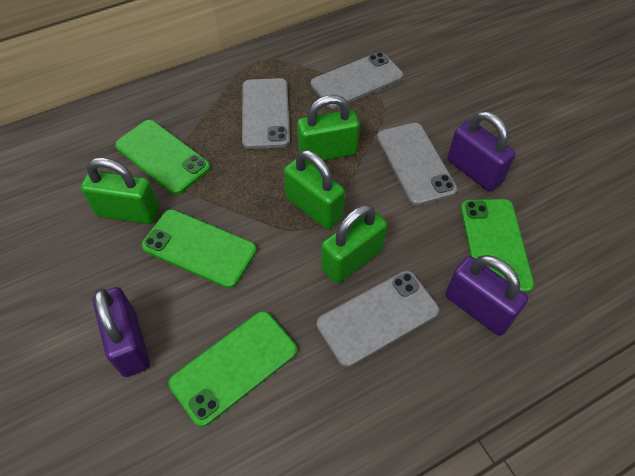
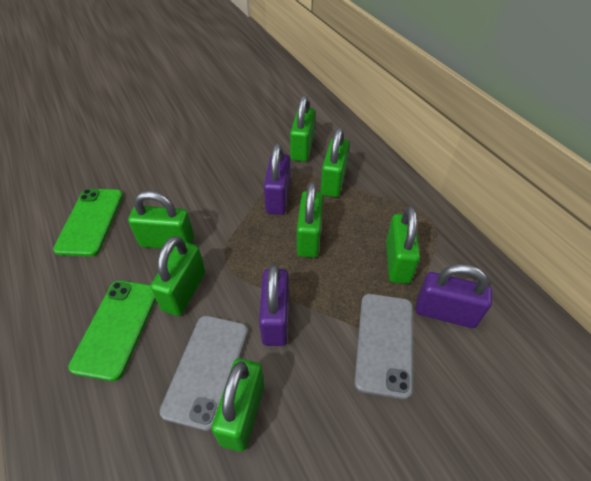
green padlock: 4 -> 7
green phone: 4 -> 2
grey phone: 4 -> 2

